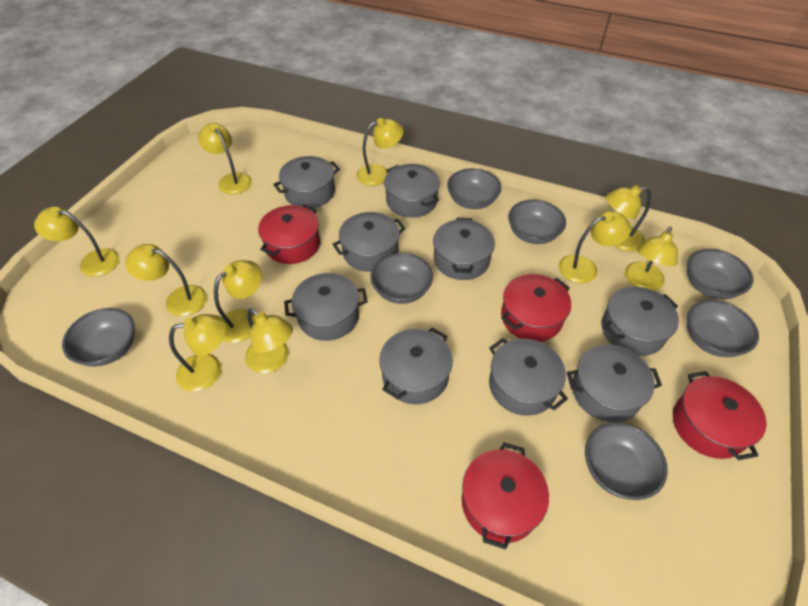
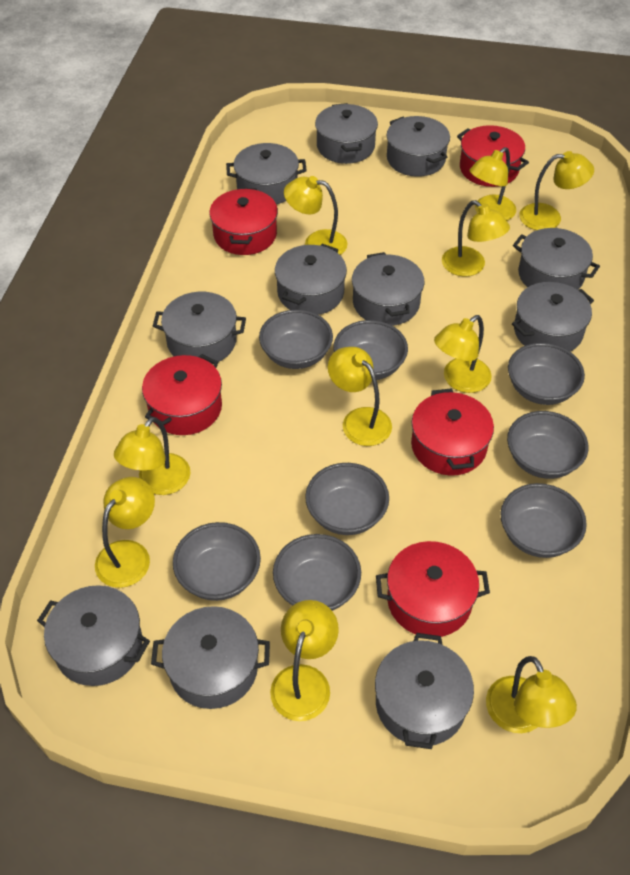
grey bowl: 7 -> 8
grey pot: 9 -> 11
red pot: 4 -> 5

